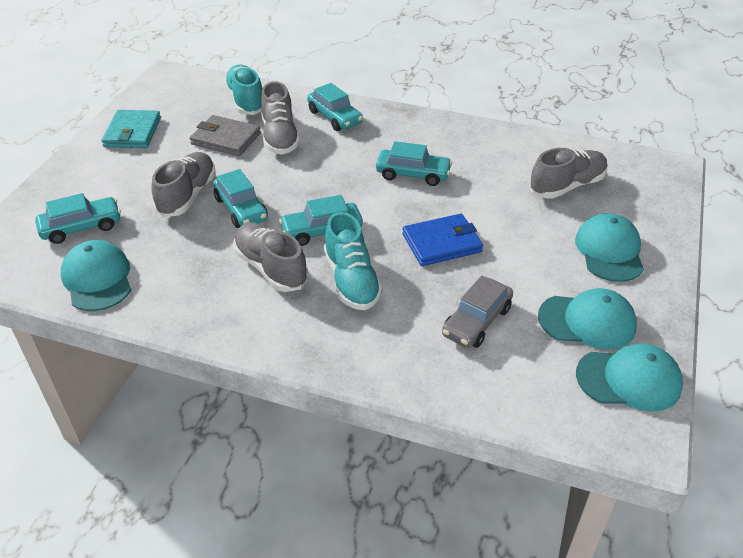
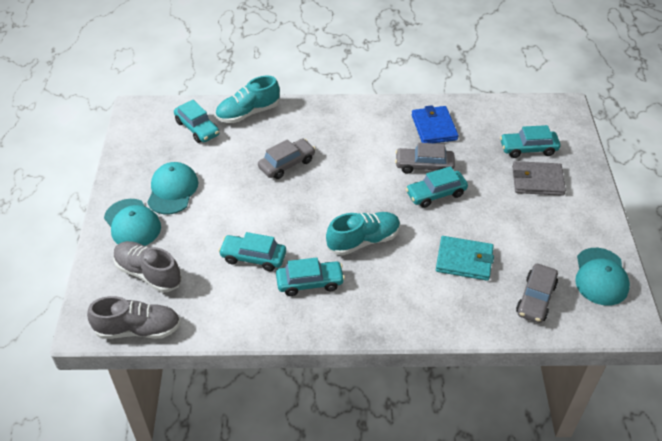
grey car: 1 -> 3
grey shoe: 4 -> 2
turquoise cap: 4 -> 3

